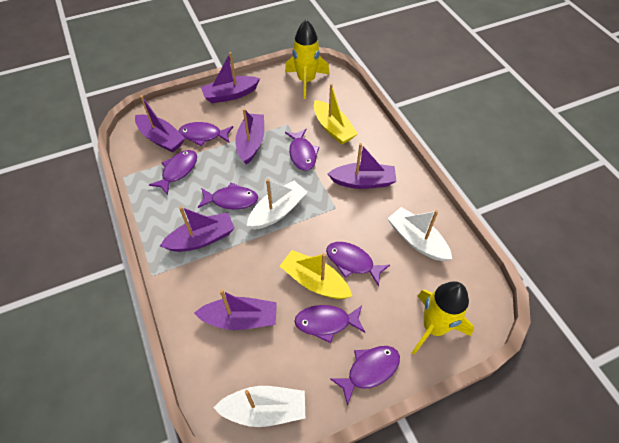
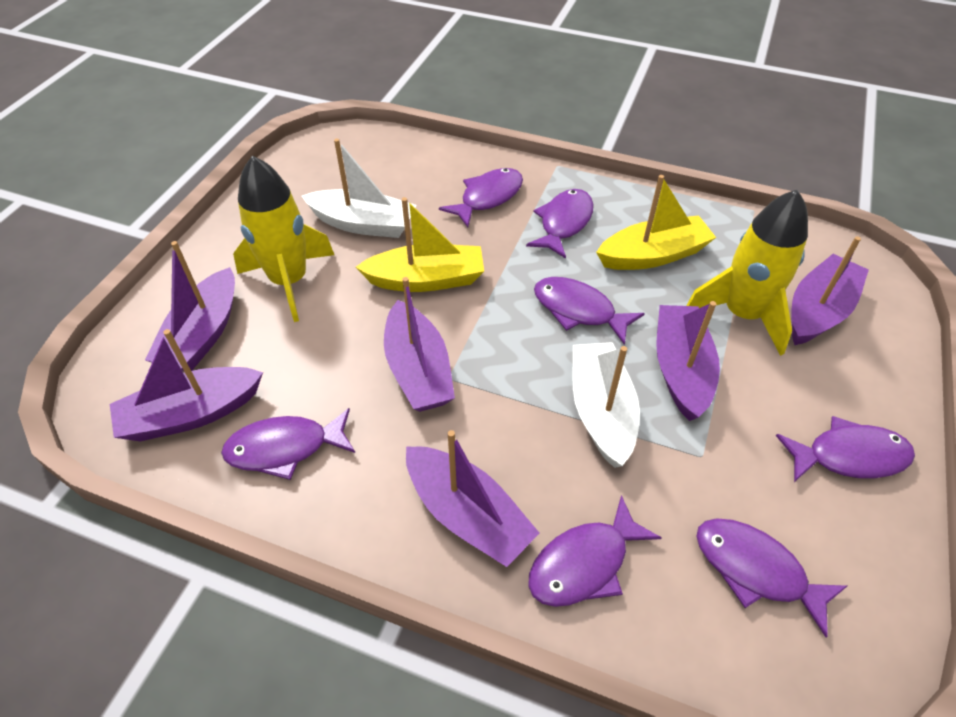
white boat: 3 -> 2

